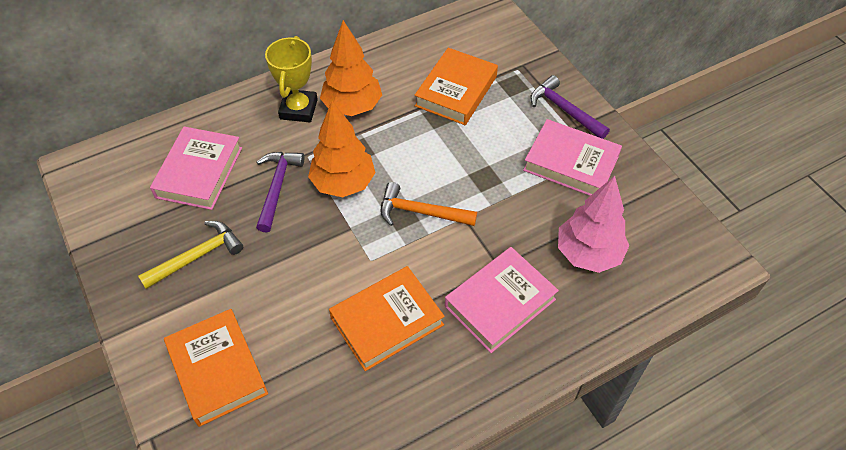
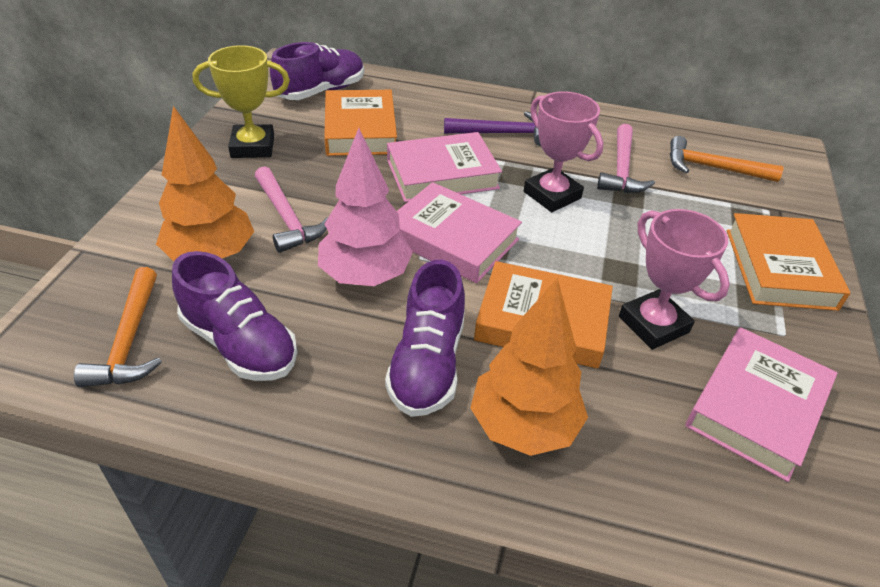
orange hammer: 1 -> 2
pink hammer: 0 -> 2
pink trophy: 0 -> 2
purple hammer: 2 -> 1
purple shoe: 0 -> 3
yellow hammer: 1 -> 0

